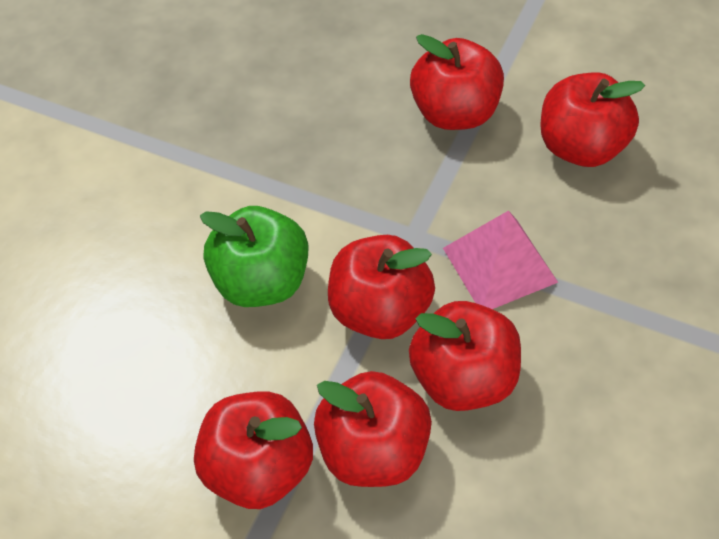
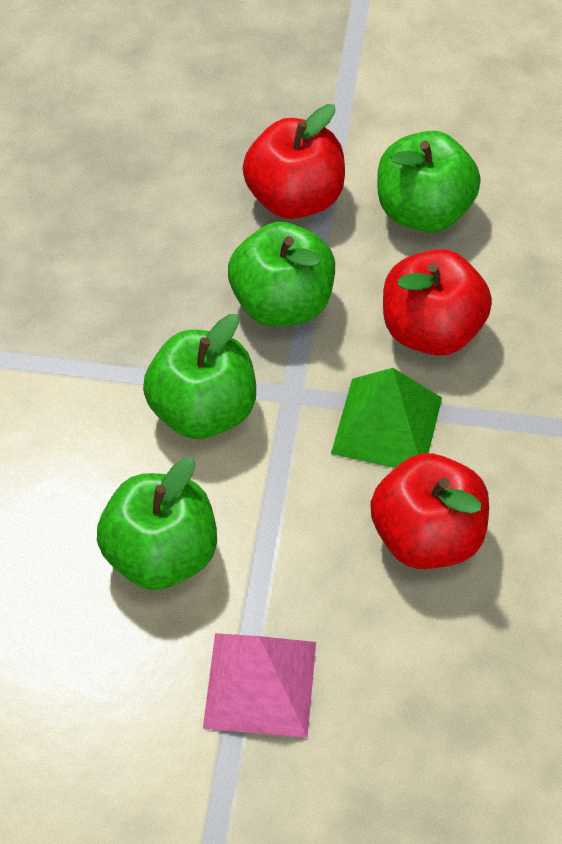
green apple: 1 -> 4
green pyramid: 0 -> 1
red apple: 6 -> 3

